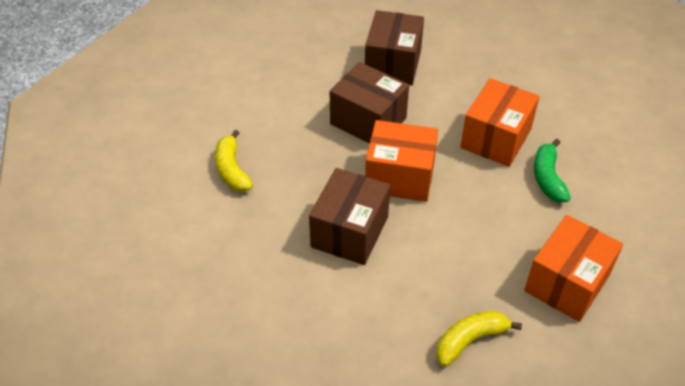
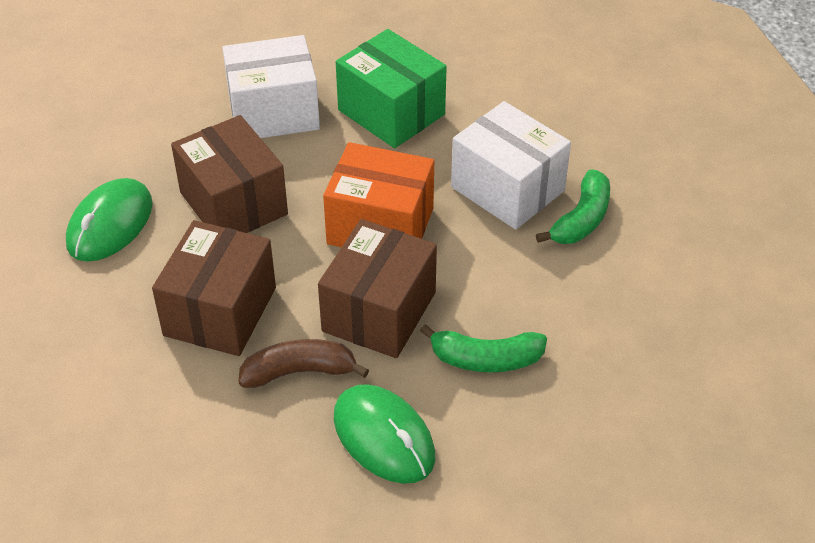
brown banana: 0 -> 1
green banana: 1 -> 2
green box: 0 -> 1
green mouse: 0 -> 2
orange box: 3 -> 1
white box: 0 -> 2
yellow banana: 2 -> 0

